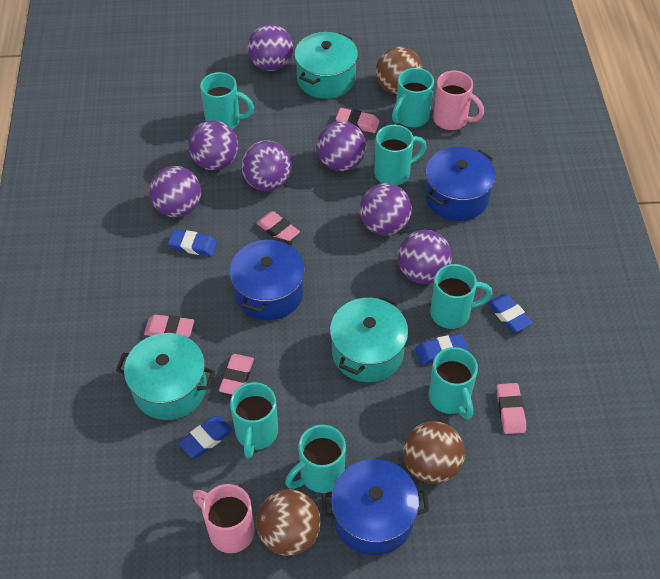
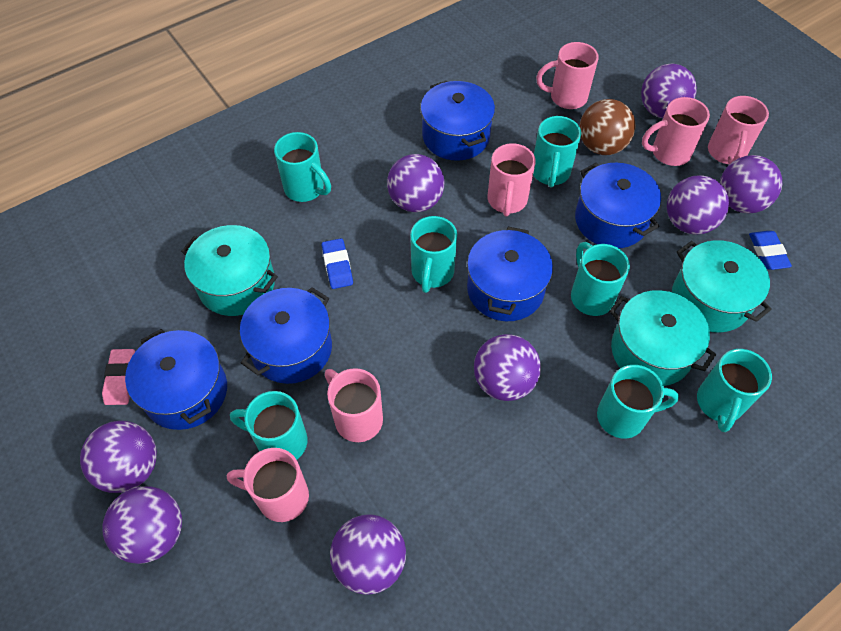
blue eraser: 4 -> 2
blue pot: 3 -> 5
brown ball: 3 -> 1
pink eraser: 5 -> 1
pink mug: 2 -> 6
purple ball: 7 -> 8

